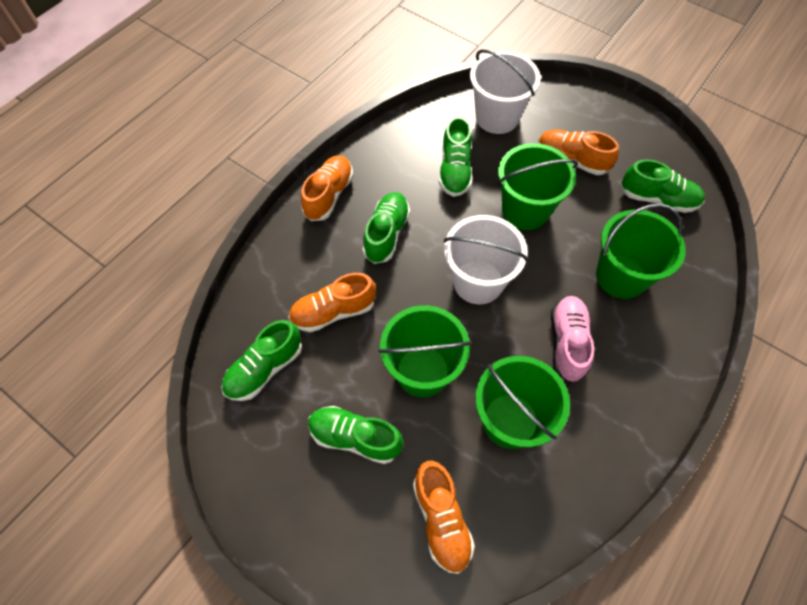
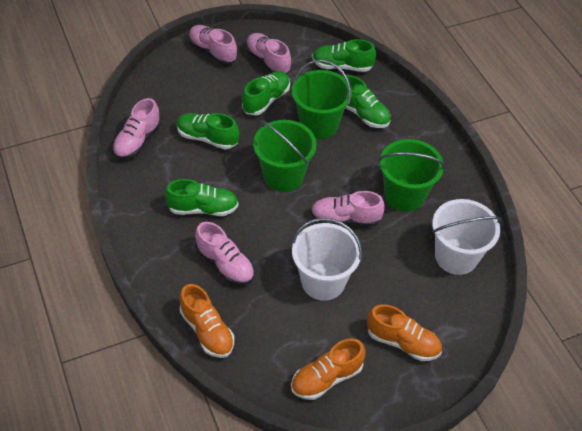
green bucket: 4 -> 3
orange shoe: 4 -> 3
pink shoe: 1 -> 5

